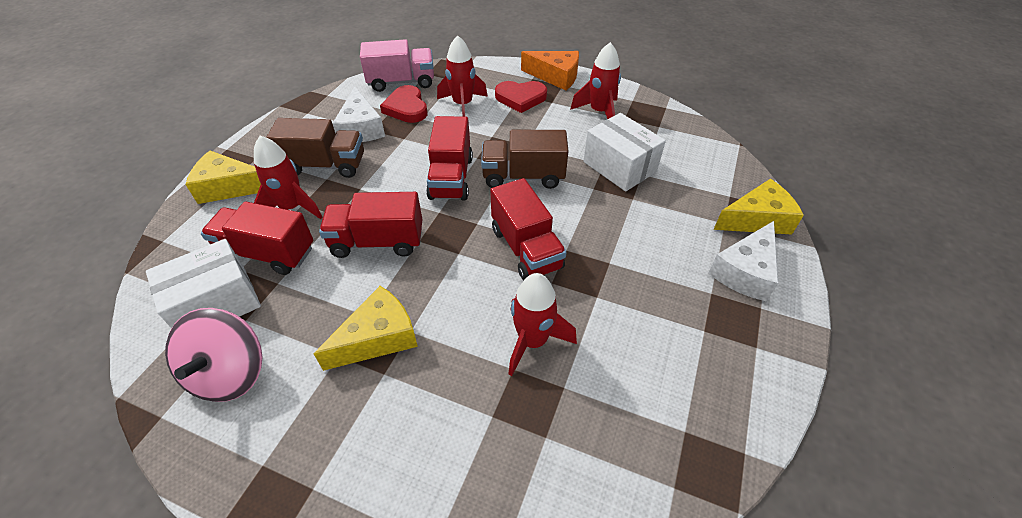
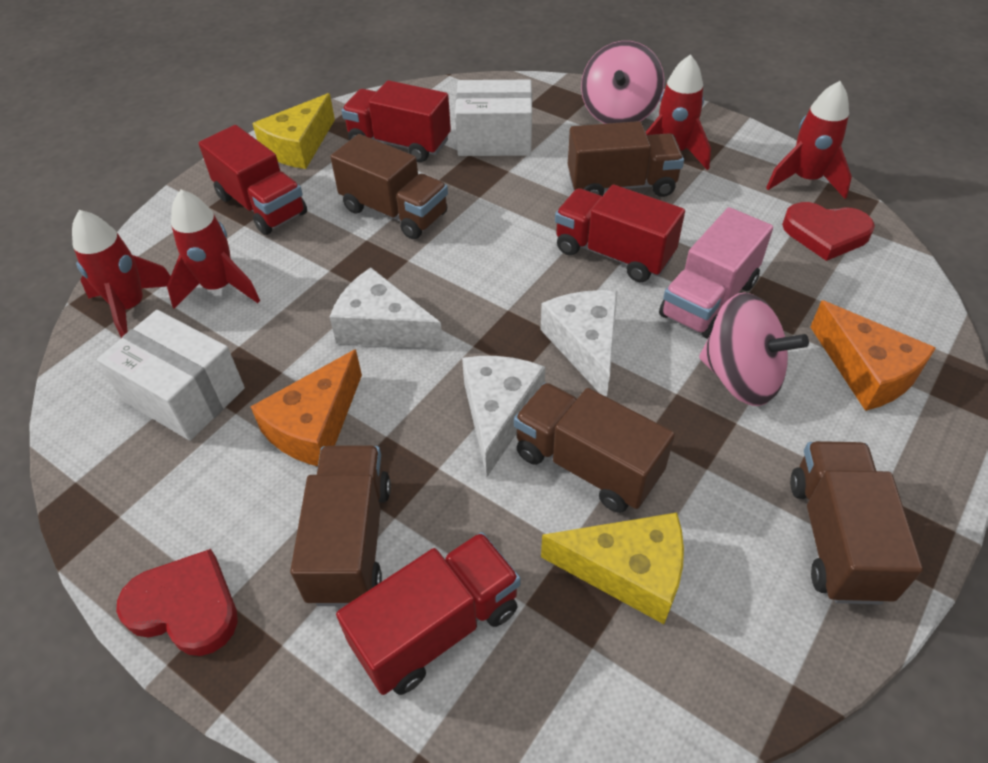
brown truck: 2 -> 5
orange cheese: 1 -> 2
pink spinning top: 1 -> 2
white cheese: 2 -> 3
yellow cheese: 3 -> 2

